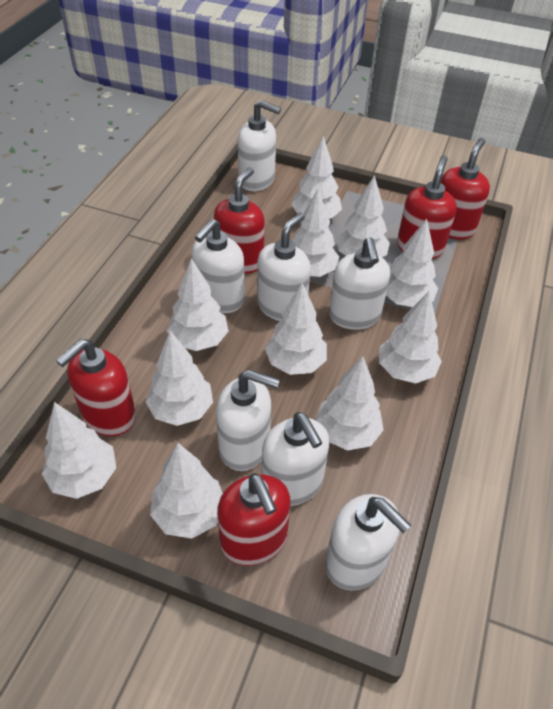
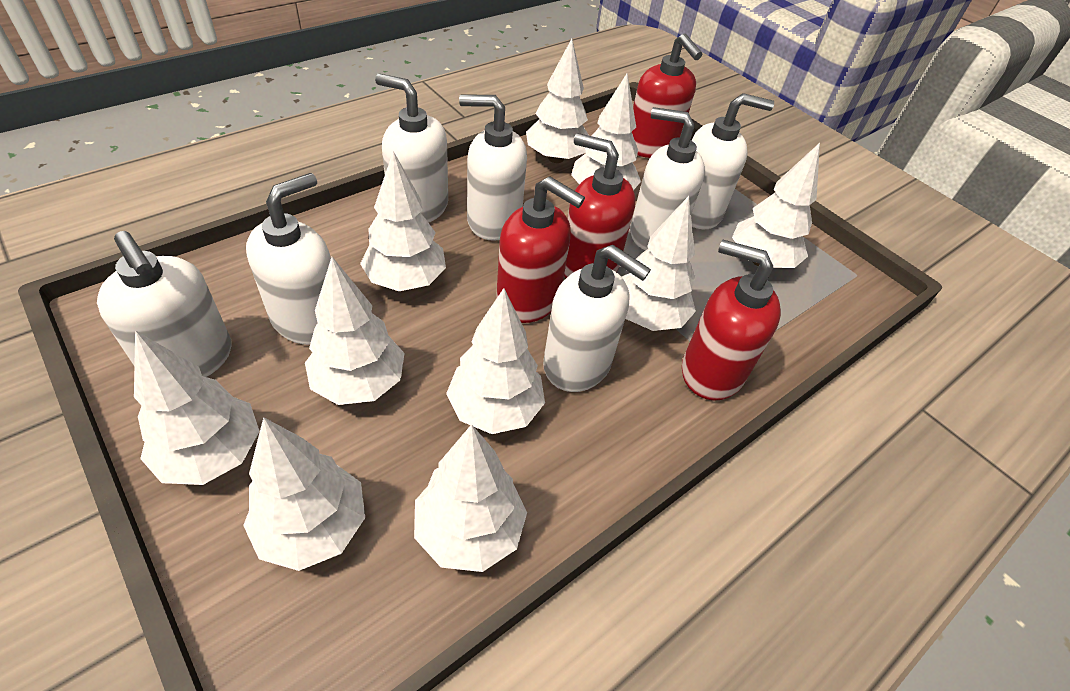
red soap dispenser: 5 -> 4
white tree: 11 -> 10

